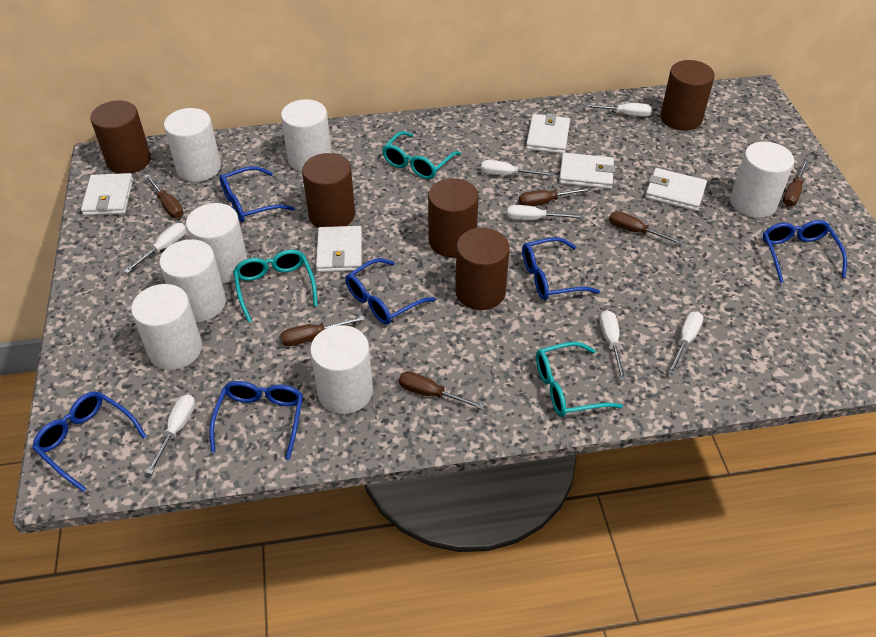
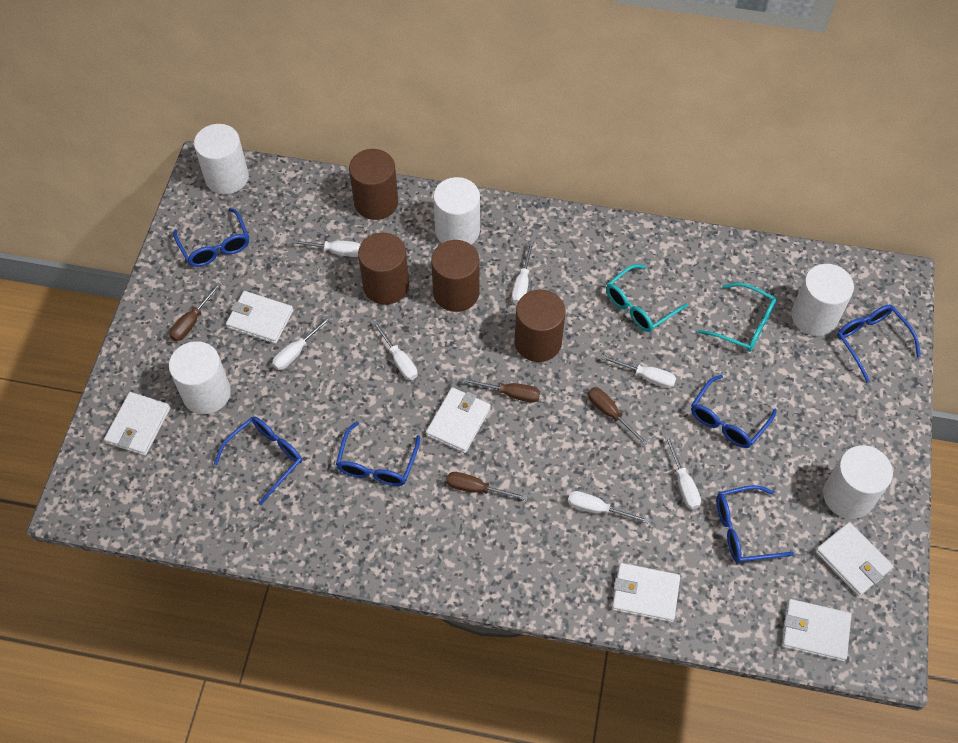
brown cylinder: 5 -> 4
brown screwdriver: 6 -> 4
turquoise glasses: 3 -> 2
white cylinder: 7 -> 5
white wallet: 5 -> 6

